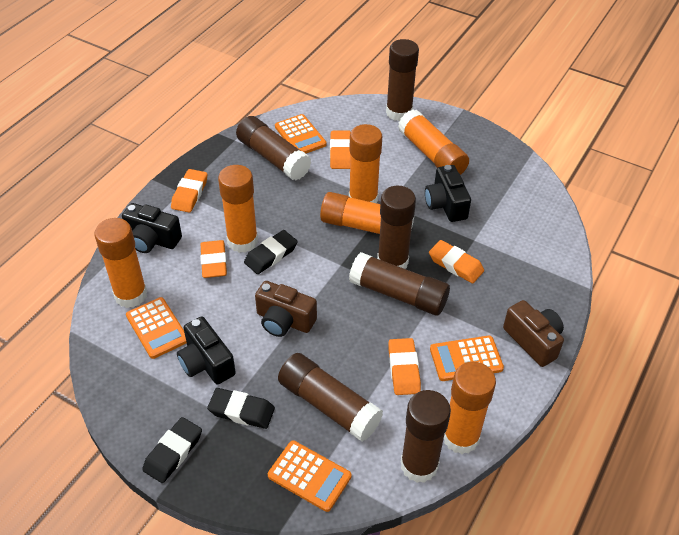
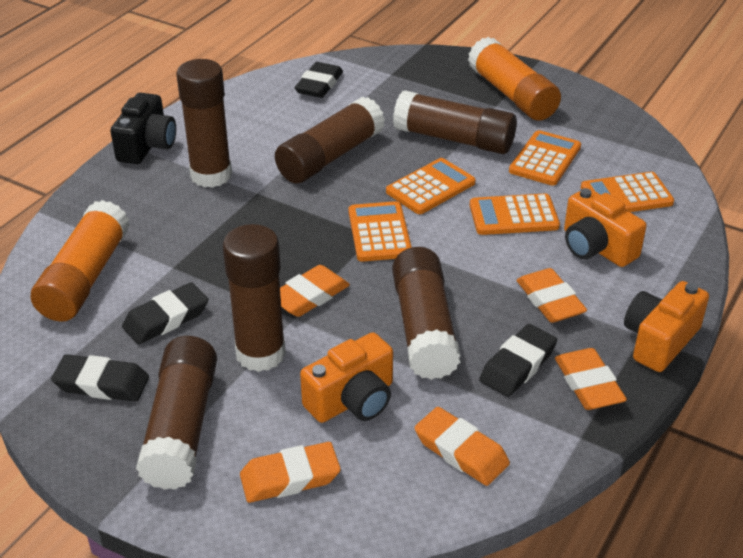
black camera: 3 -> 1
black eraser: 3 -> 4
brown camera: 2 -> 0
orange calculator: 4 -> 5
orange camera: 0 -> 3
orange glue stick: 6 -> 2

